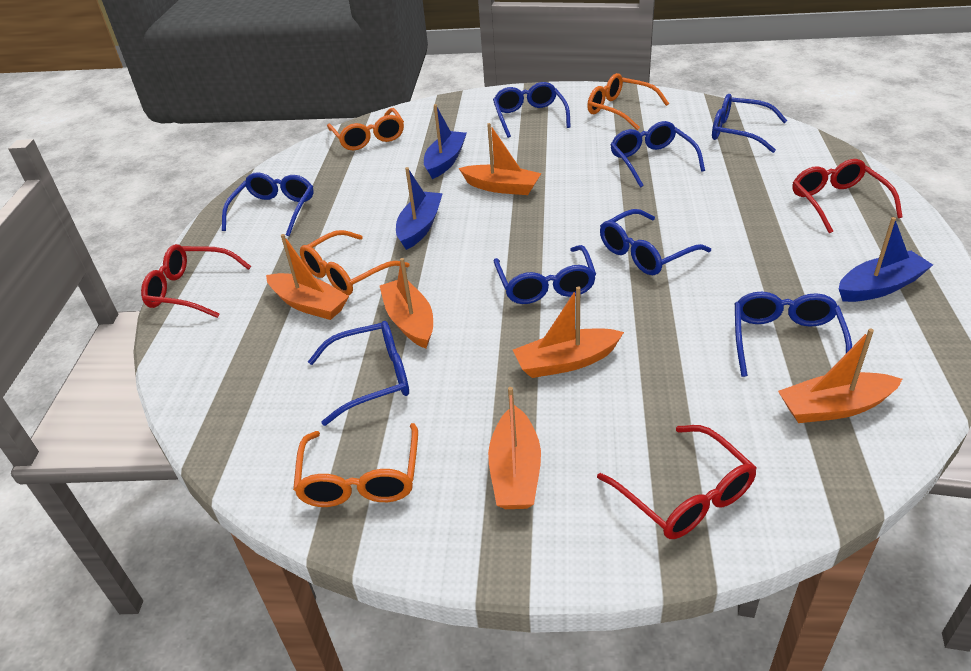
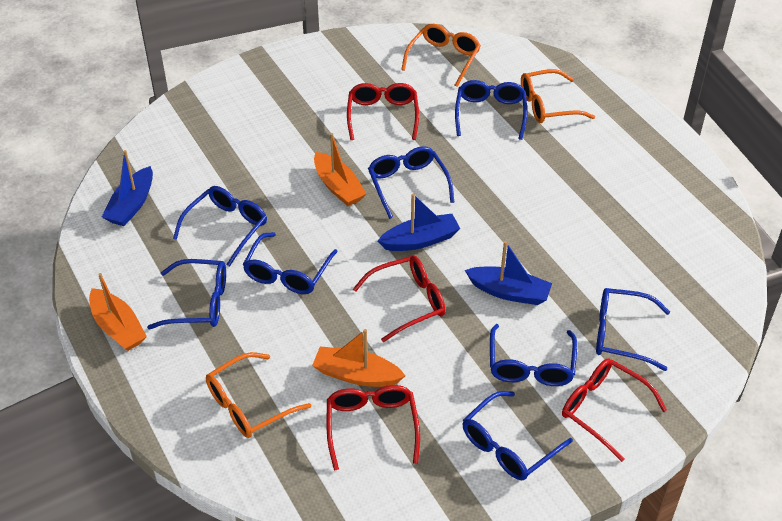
orange boat: 6 -> 3
orange glasses: 4 -> 3
red glasses: 3 -> 4

